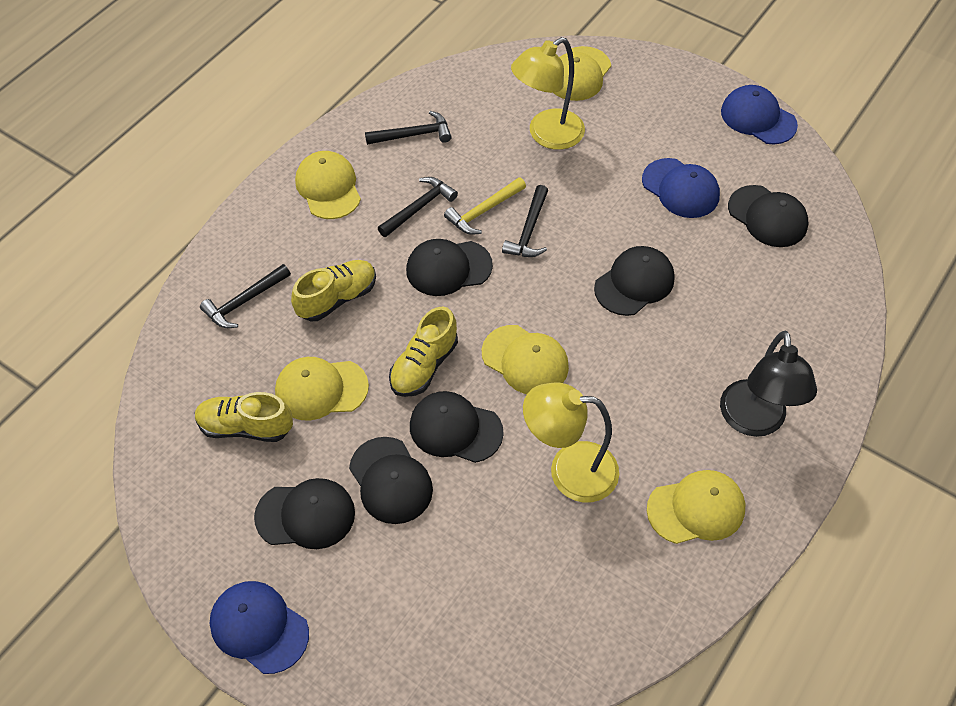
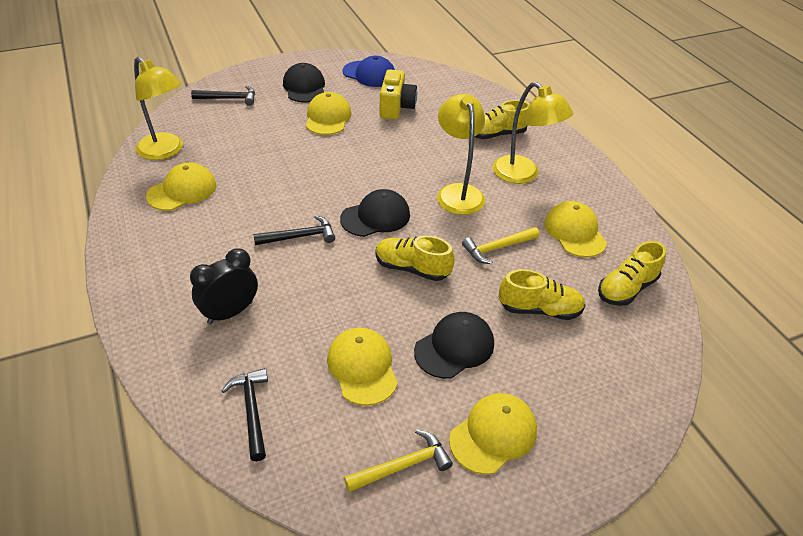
black cap: 6 -> 3
black clock: 0 -> 1
black hammer: 4 -> 3
black lamp: 1 -> 0
blue cap: 3 -> 1
yellow camera: 0 -> 1
yellow hammer: 1 -> 2
yellow lamp: 2 -> 3
yellow shoe: 3 -> 4

